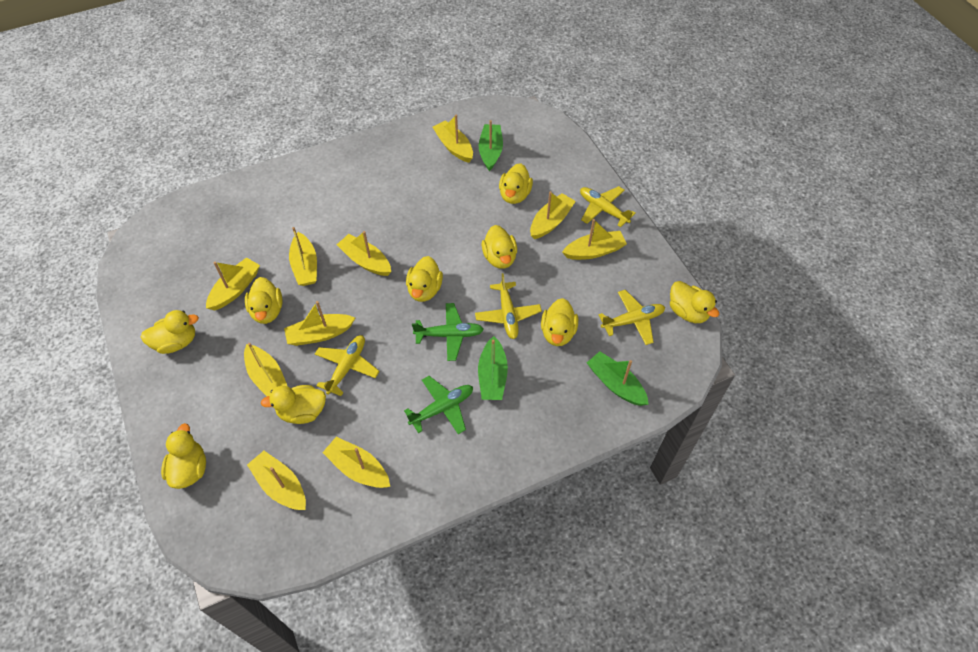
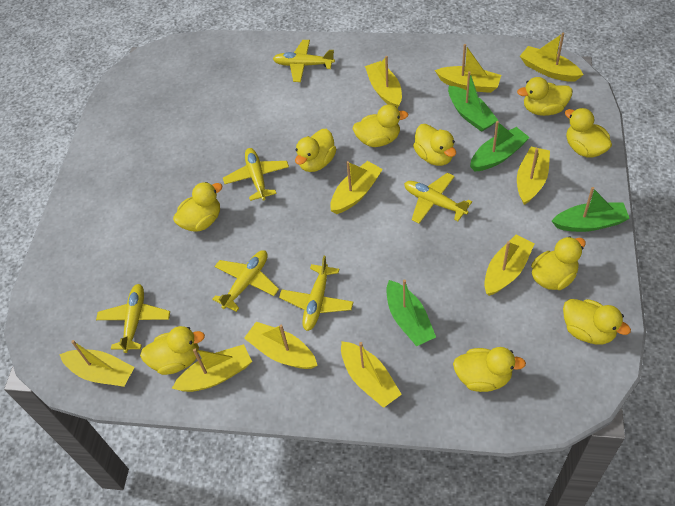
green boat: 3 -> 4
green plane: 2 -> 0
yellow duck: 9 -> 10
yellow plane: 4 -> 6

